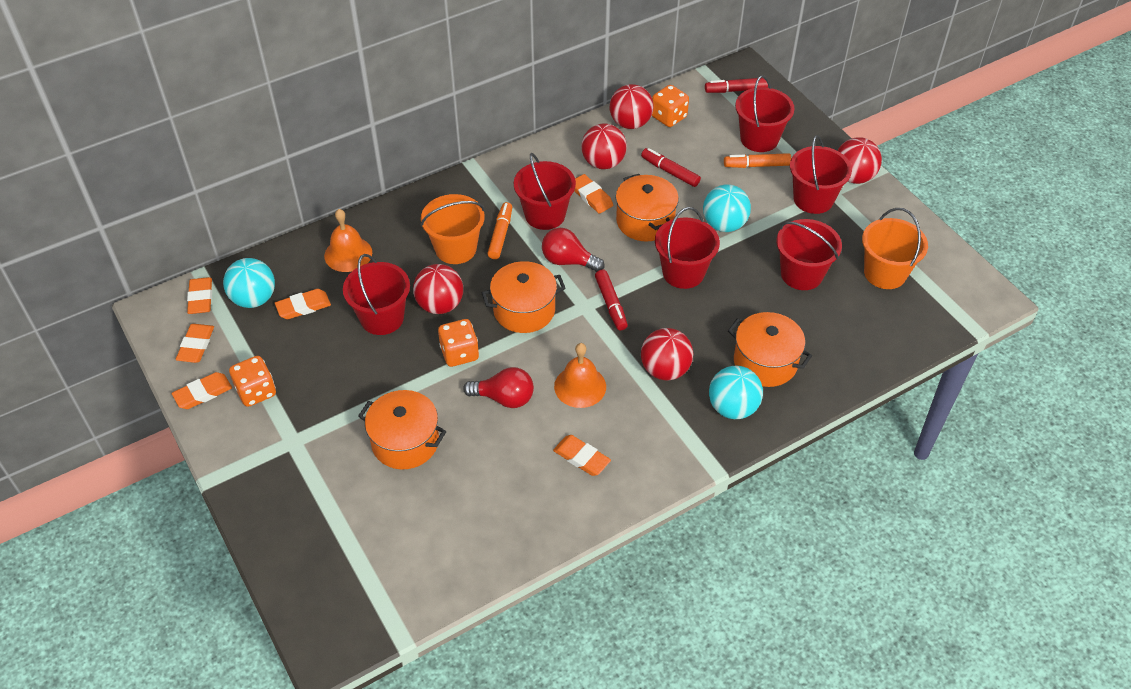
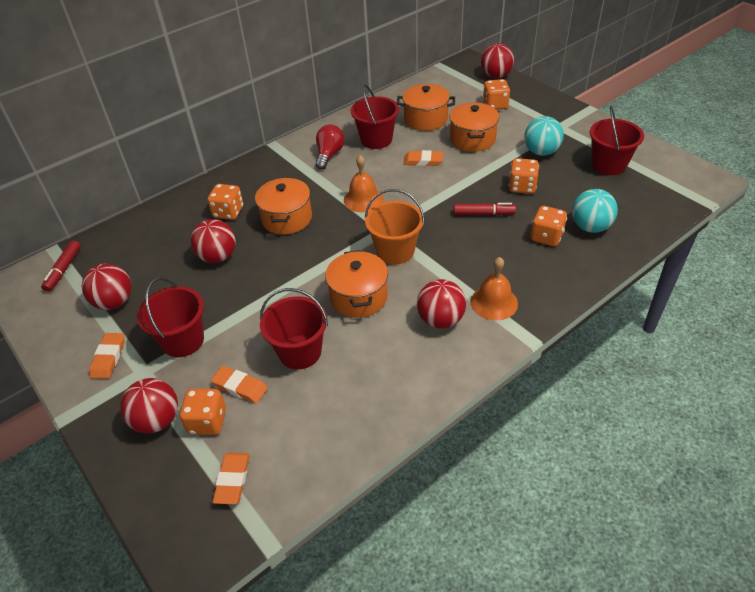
orange bucket: 2 -> 1
orange dice: 3 -> 5
orange eraser: 6 -> 4
orange marker: 2 -> 0
red bucket: 6 -> 4
red light bulb: 2 -> 1
red marker: 3 -> 2
turquoise ball: 3 -> 2

